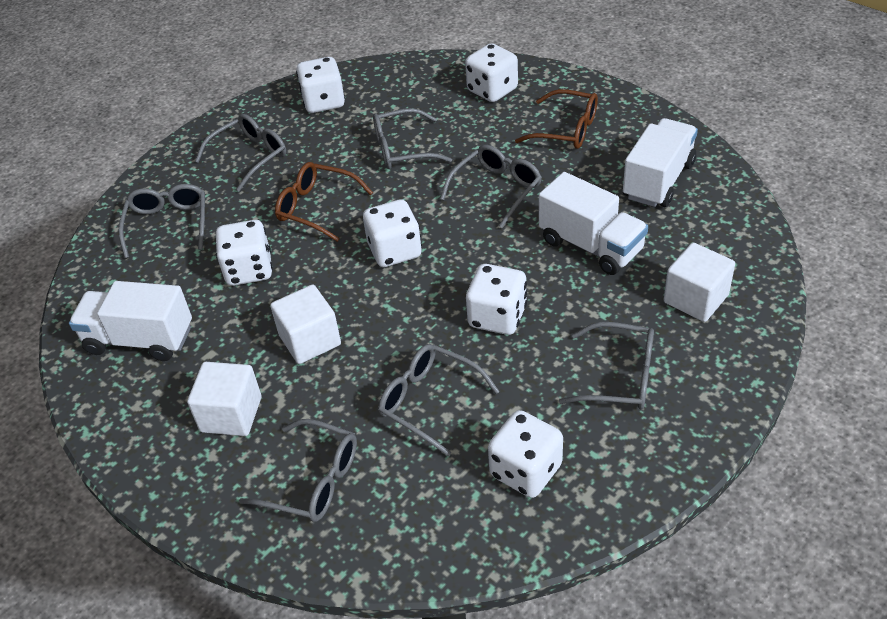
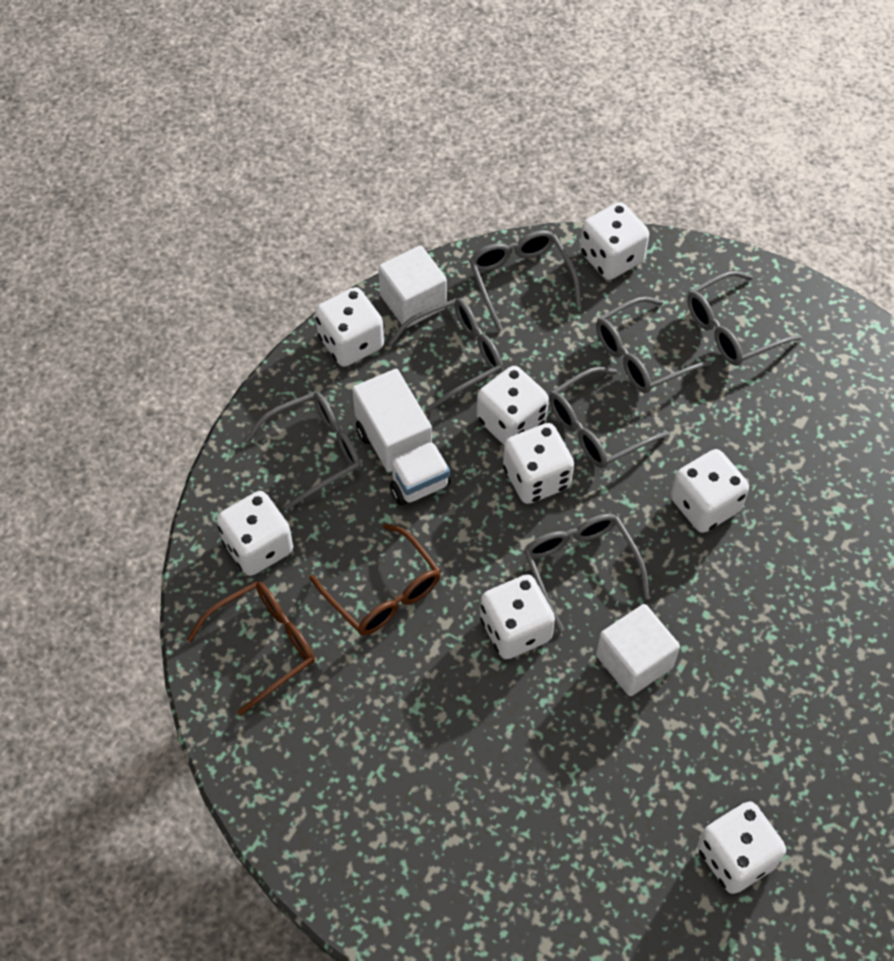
white cube: 3 -> 2
white dice: 6 -> 8
white truck: 3 -> 1

